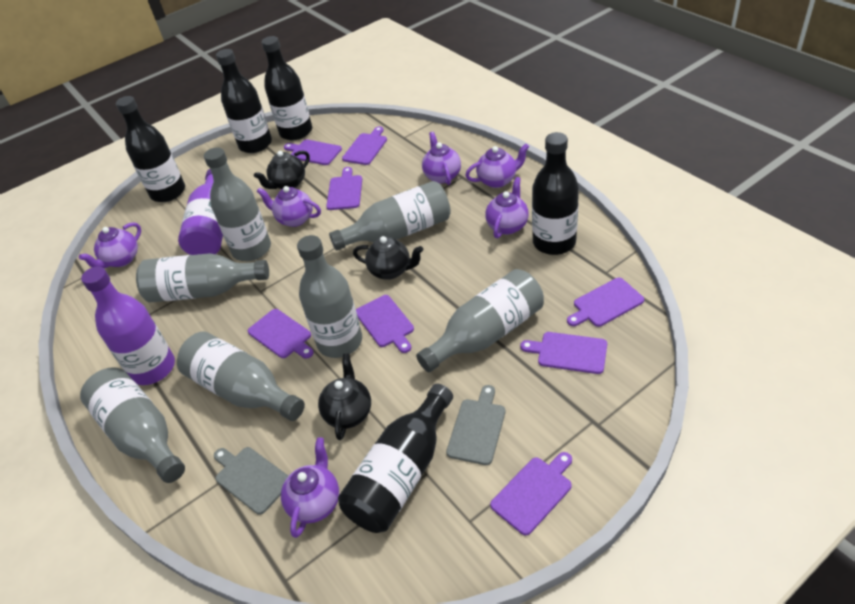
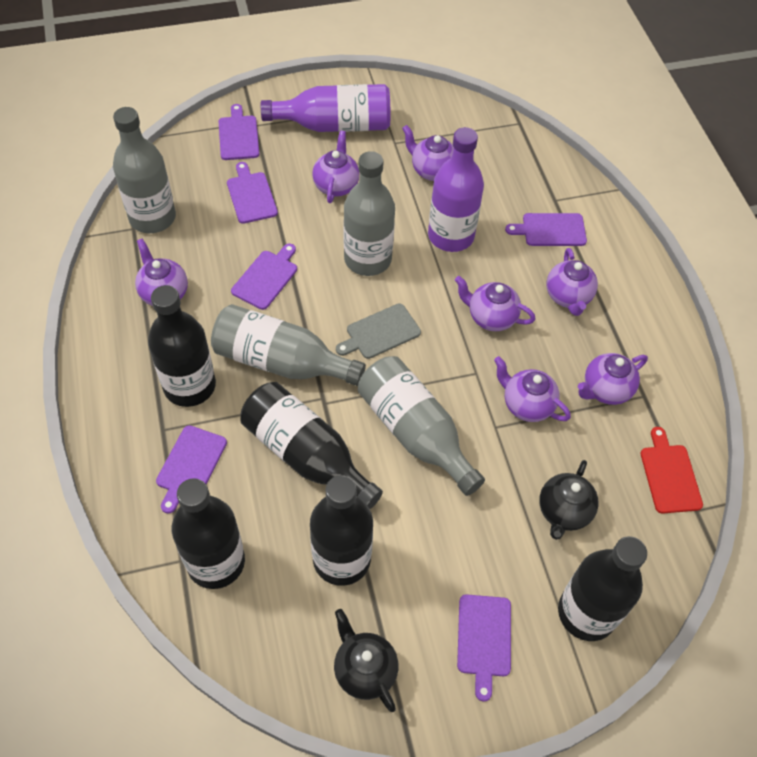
black teapot: 3 -> 2
grey bottle: 7 -> 4
grey cutting board: 2 -> 1
purple cutting board: 8 -> 6
purple teapot: 6 -> 7
red cutting board: 0 -> 1

